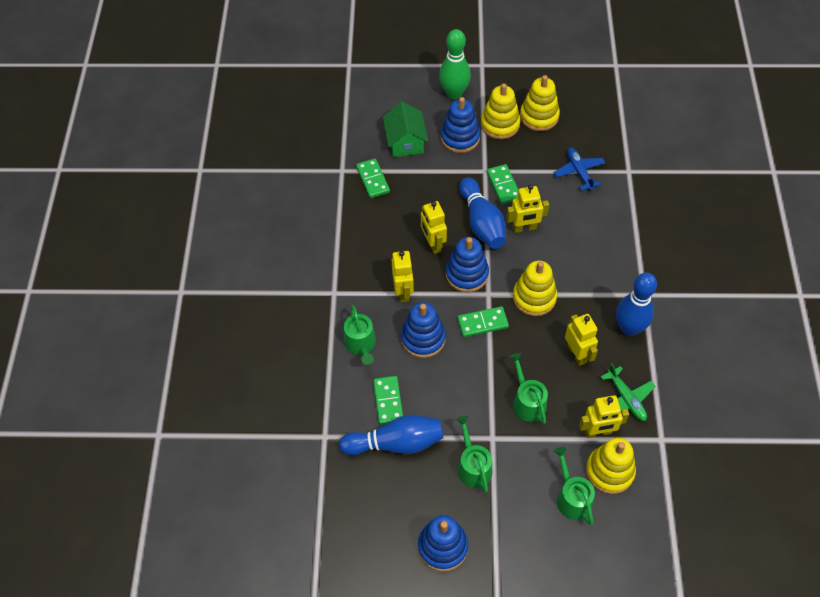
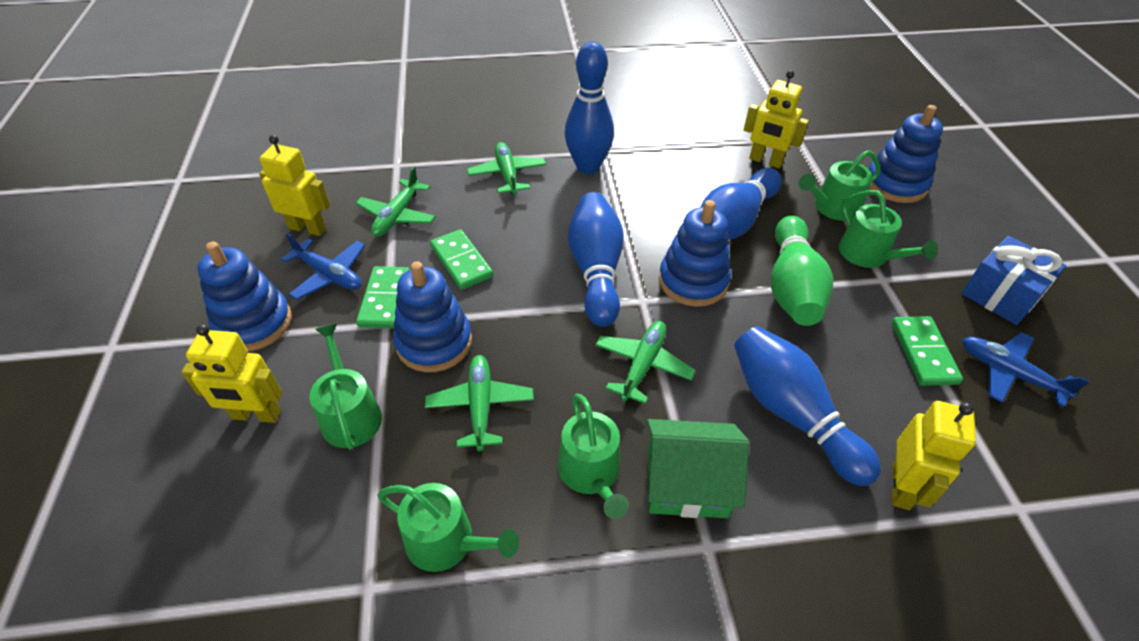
blue bowling pin: 3 -> 4
blue gift: 0 -> 1
blue plane: 1 -> 2
green domino: 4 -> 3
green plane: 1 -> 4
green watering can: 4 -> 5
yellow robot: 5 -> 4
yellow stacking toy: 4 -> 0

